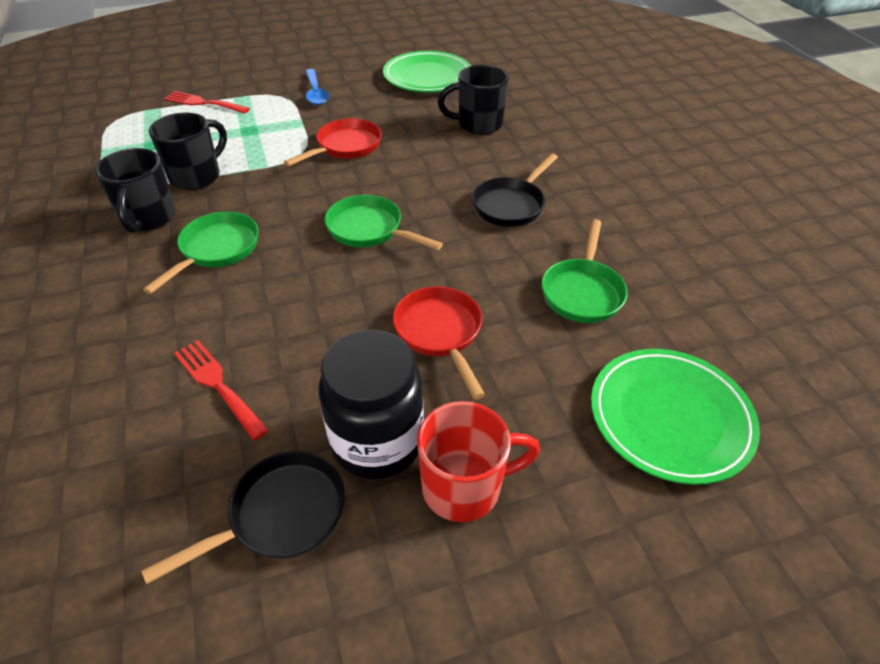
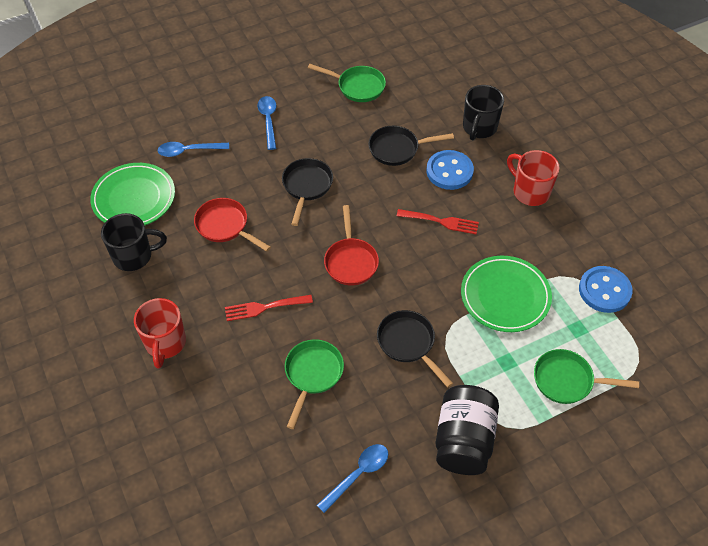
black mug: 3 -> 2
black pan: 2 -> 3
blue button: 0 -> 2
blue spoon: 1 -> 3
red mug: 1 -> 2

